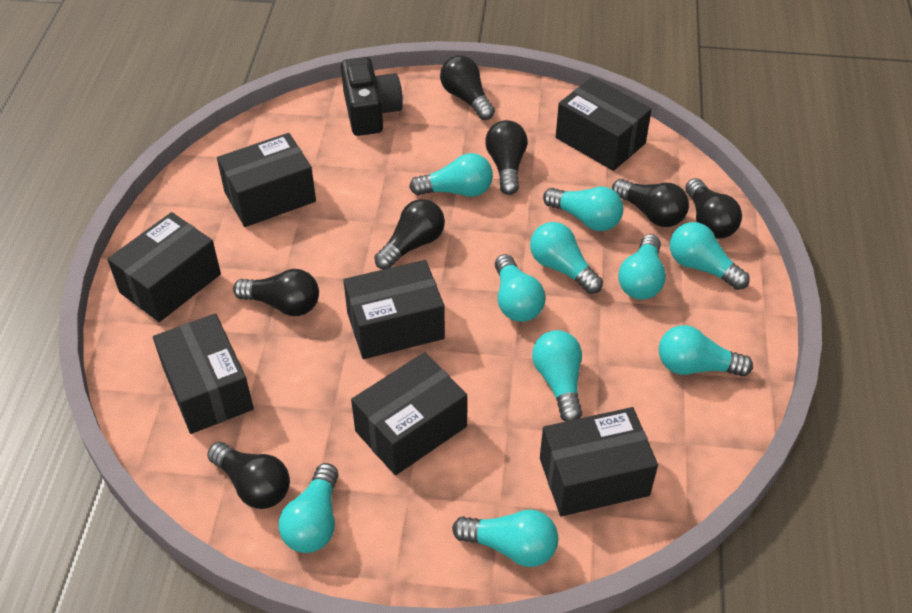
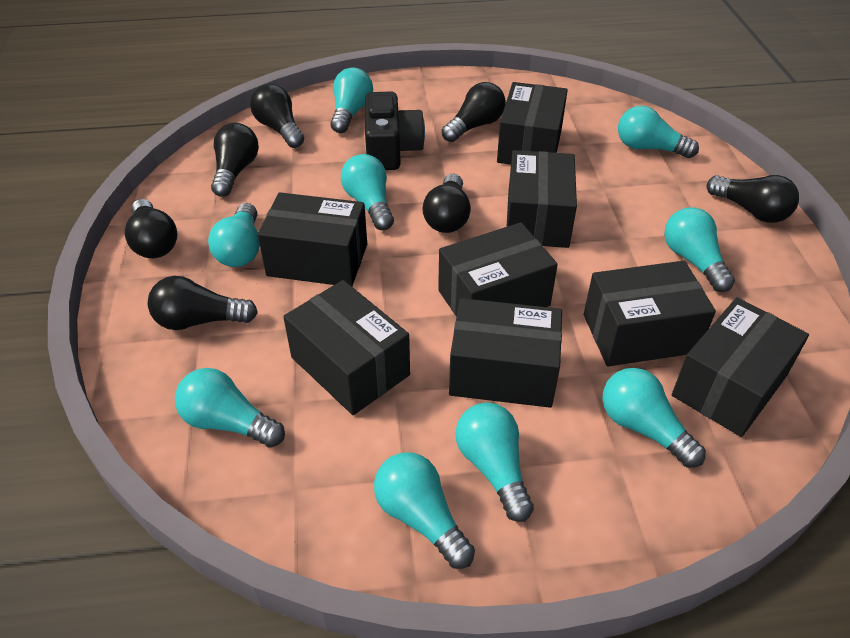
black box: 7 -> 8
turquoise light bulb: 10 -> 9

